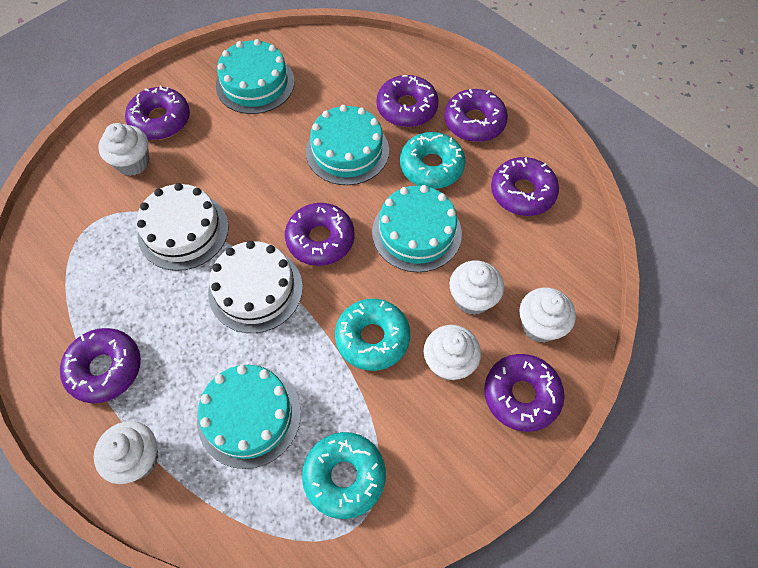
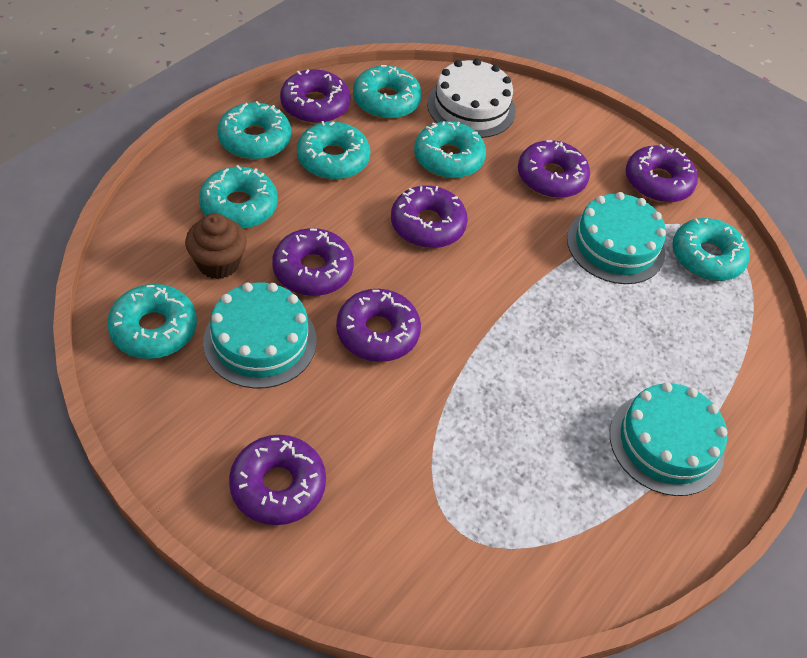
brown cupcake: 0 -> 1
turquoise cake: 4 -> 3
turquoise donut: 3 -> 7
white cake: 2 -> 1
white cupcake: 5 -> 0

